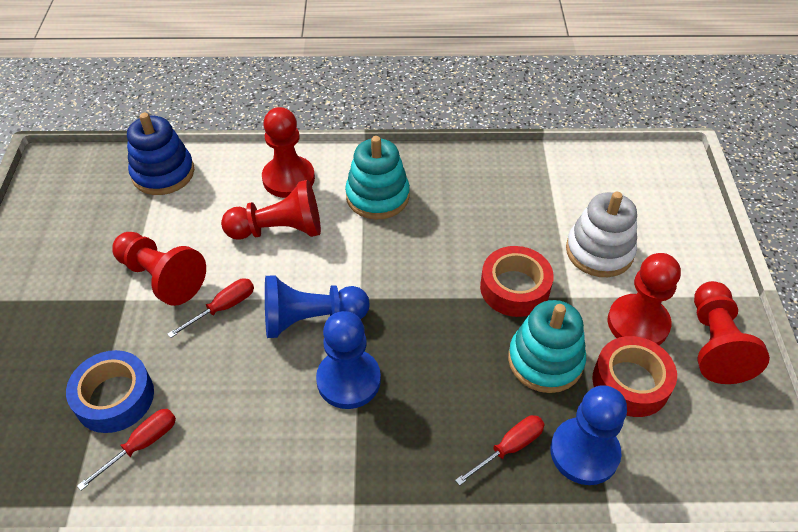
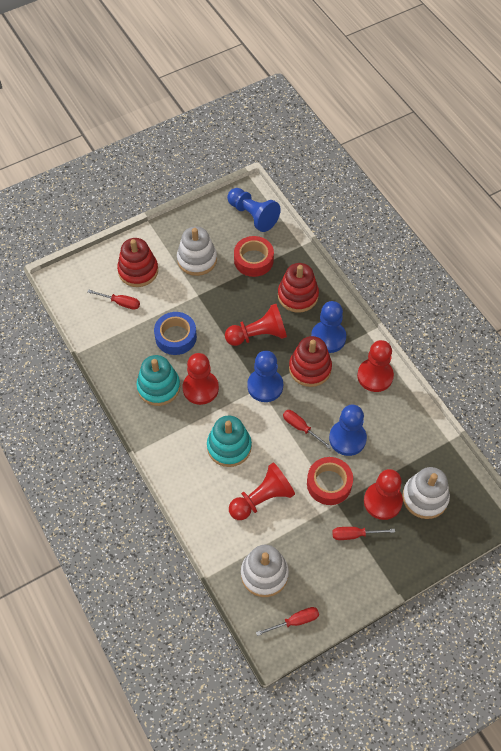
blue pawn: 3 -> 4
blue stacking toy: 1 -> 0
red screwdriver: 3 -> 4
red stacking toy: 0 -> 3
white stacking toy: 1 -> 3

